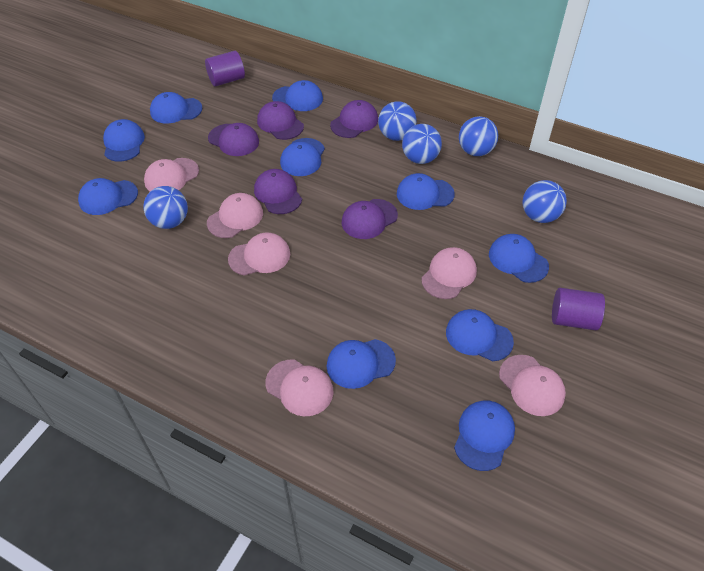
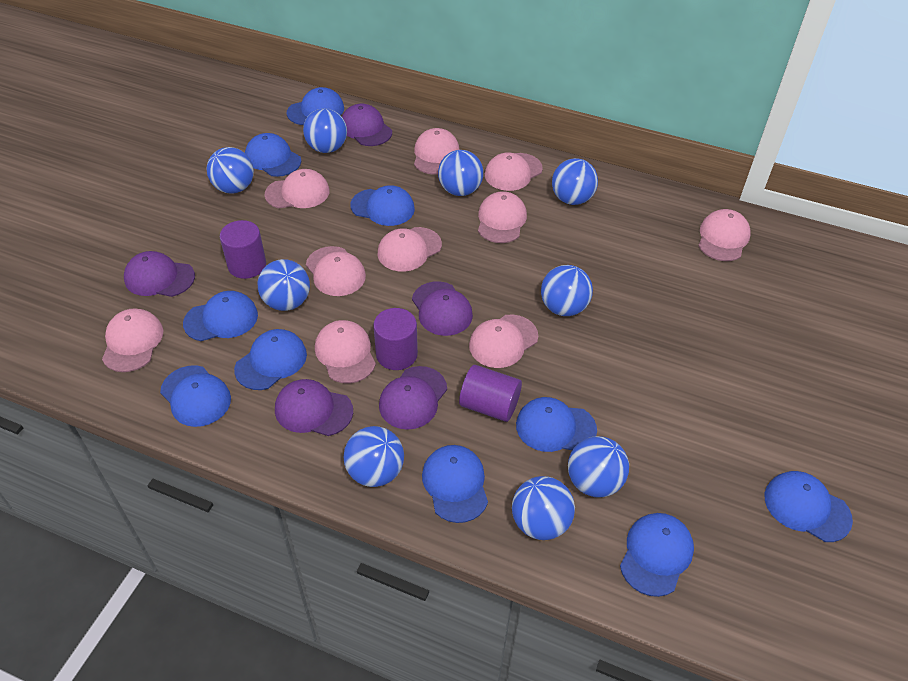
blue ball: 5 -> 9
pink cap: 6 -> 10
purple cylinder: 2 -> 3

